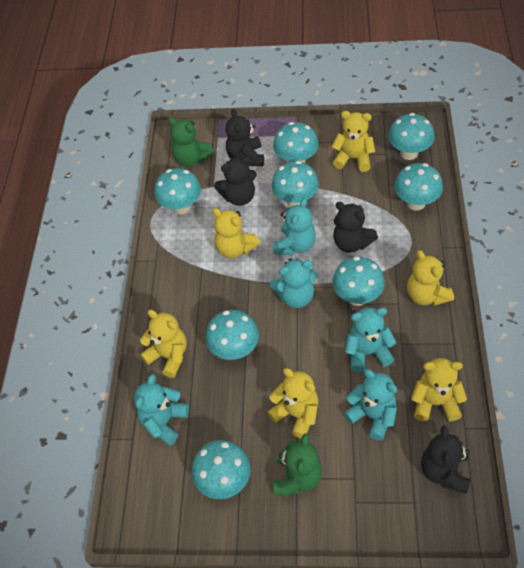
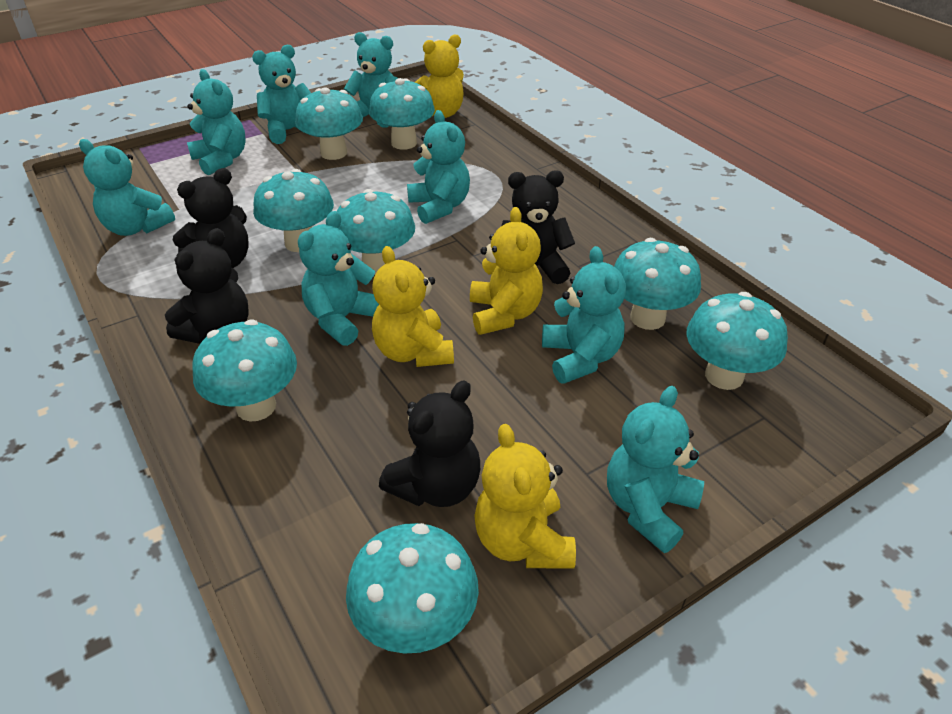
green teddy bear: 2 -> 0
turquoise teddy bear: 5 -> 8
yellow teddy bear: 6 -> 4

